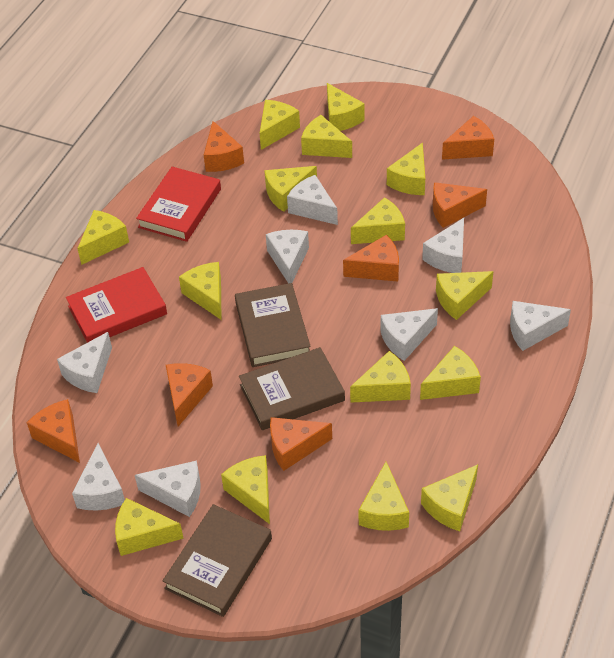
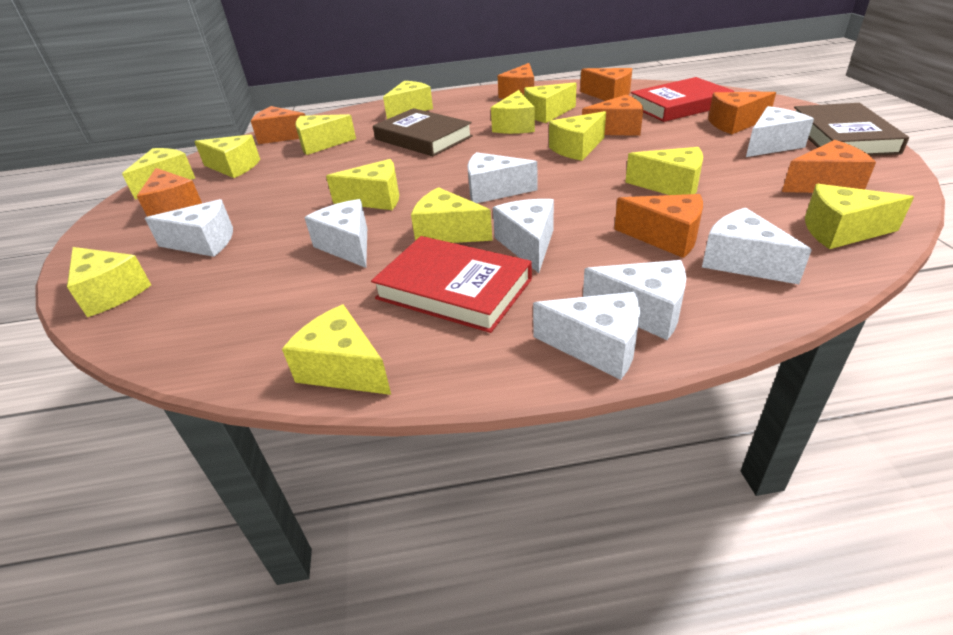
brown book: 3 -> 2
orange cheese: 7 -> 8
yellow cheese: 15 -> 13

